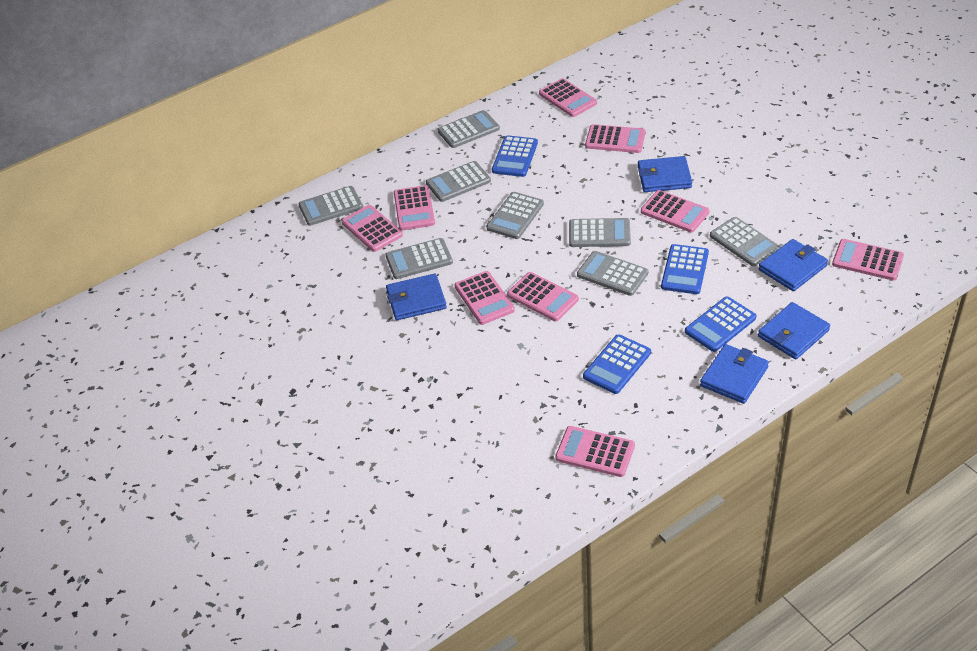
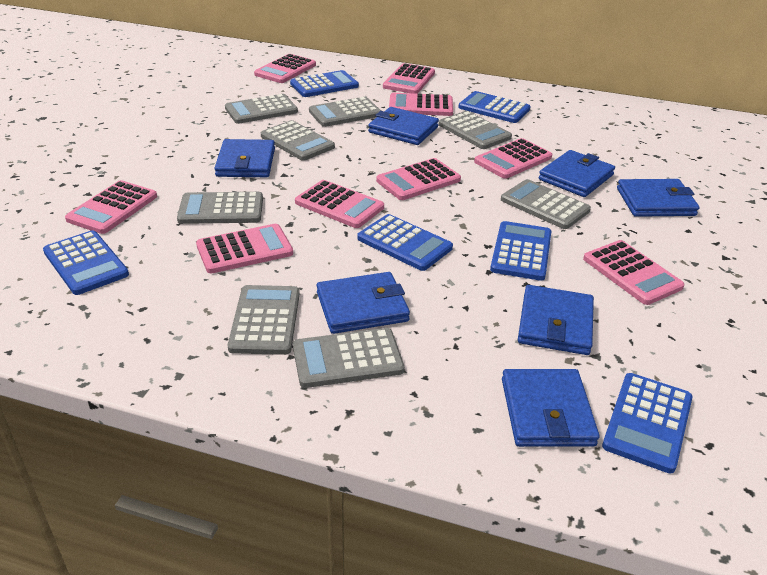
blue calculator: 4 -> 6
blue wallet: 5 -> 7

